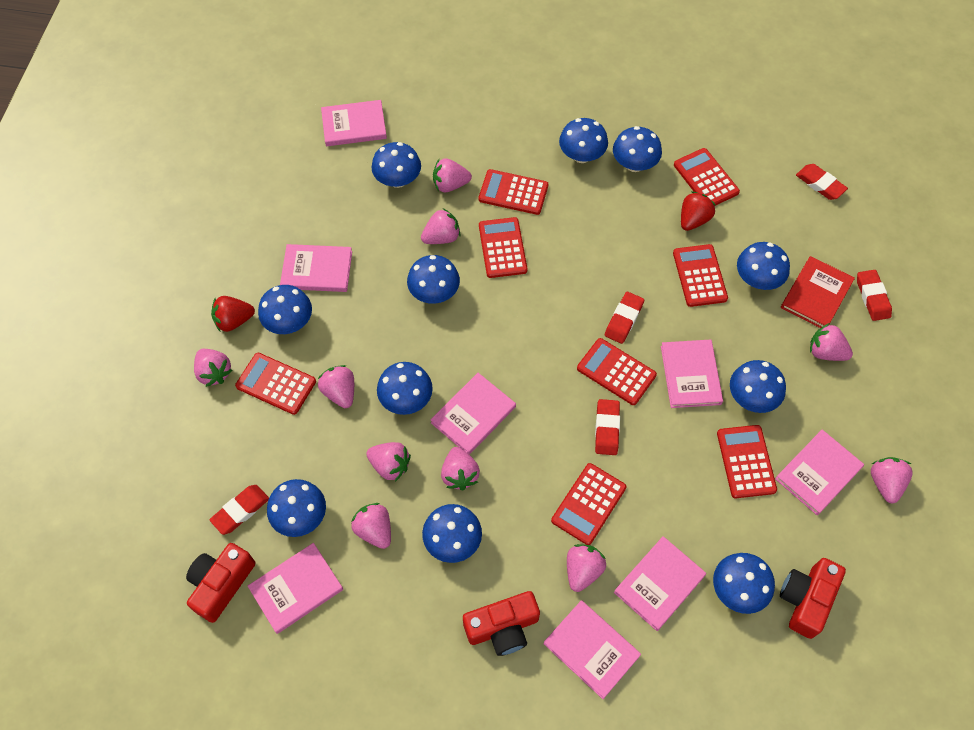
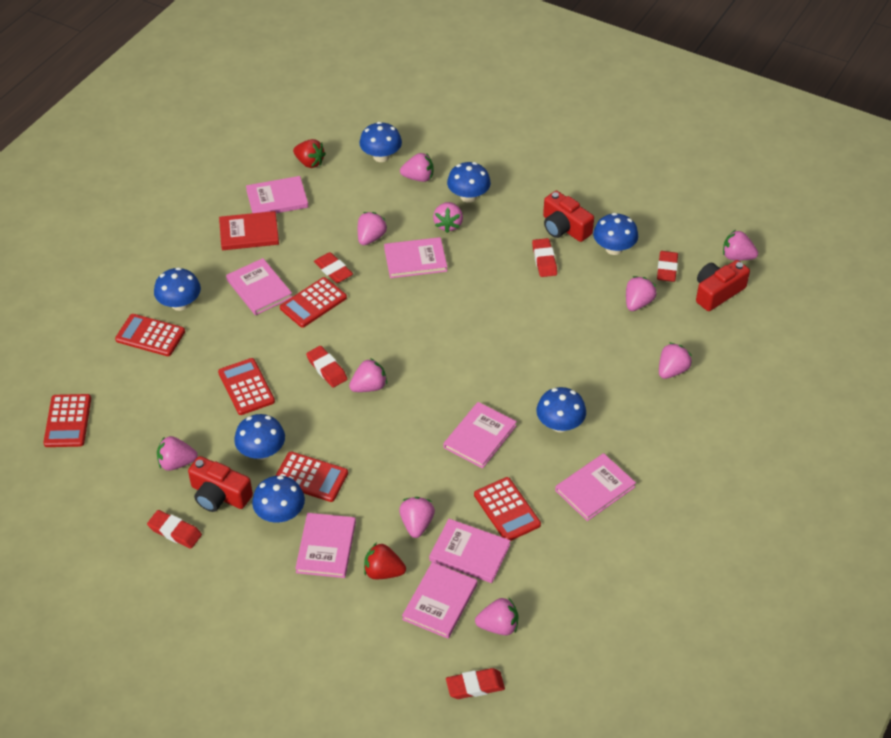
blue mushroom: 11 -> 7
red calculator: 8 -> 6
red eraser: 5 -> 6

